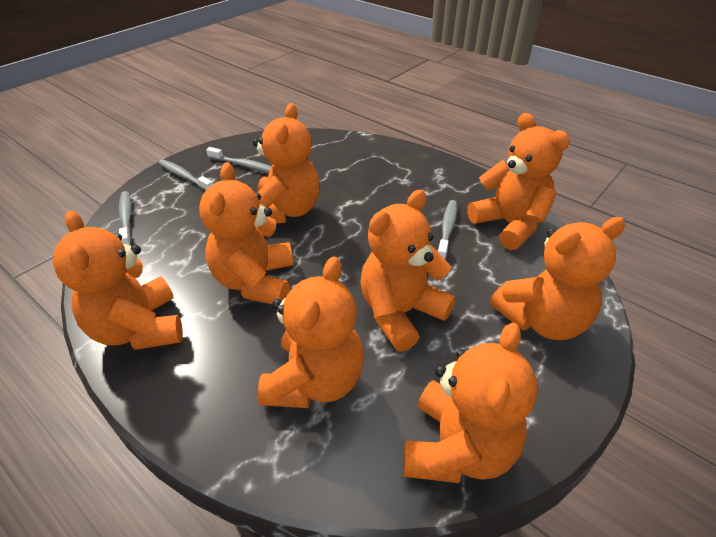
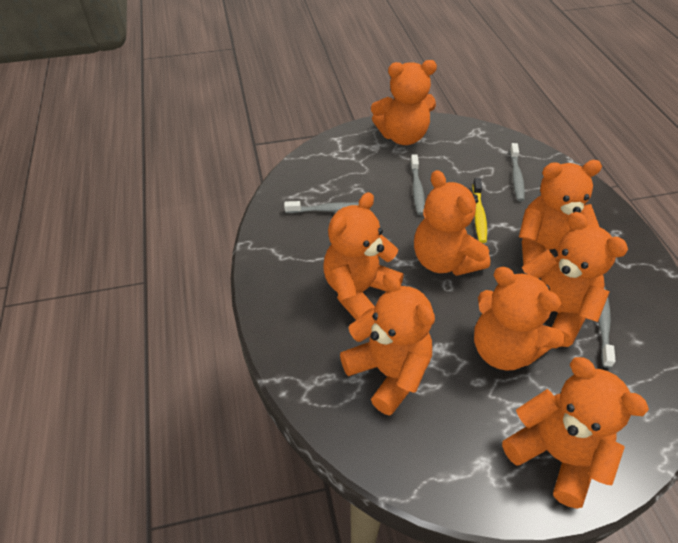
yellow toothbrush: 0 -> 1

